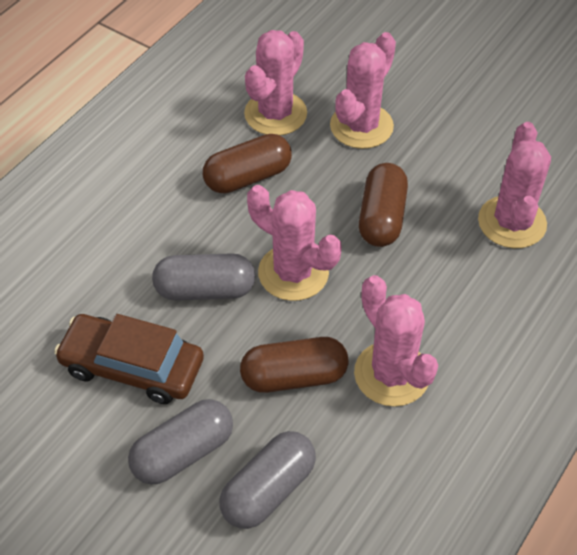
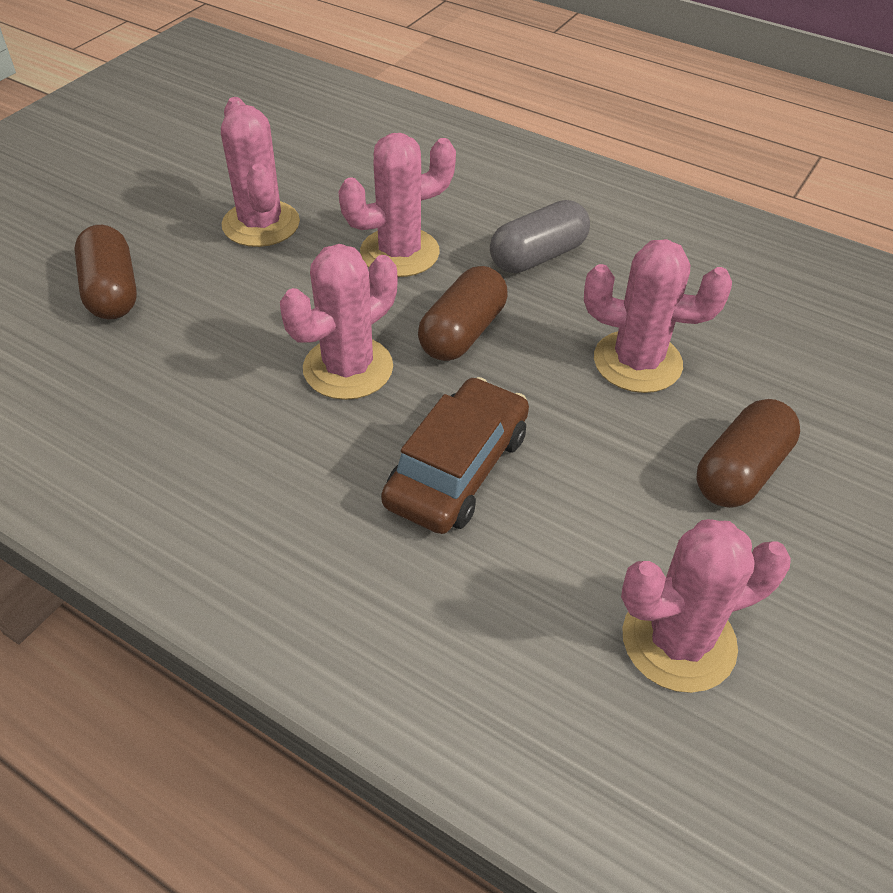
grey capsule: 3 -> 1

